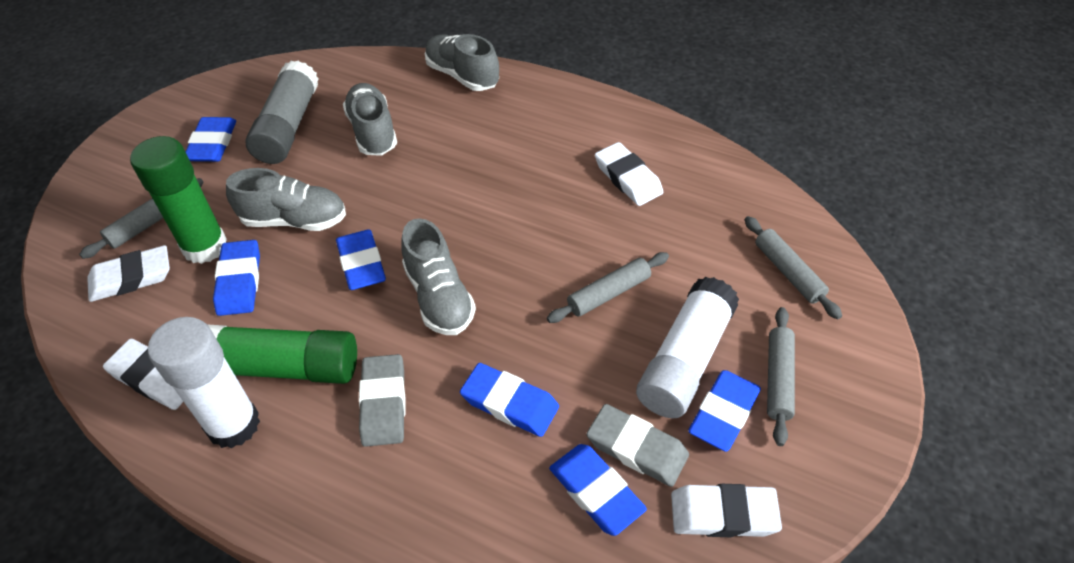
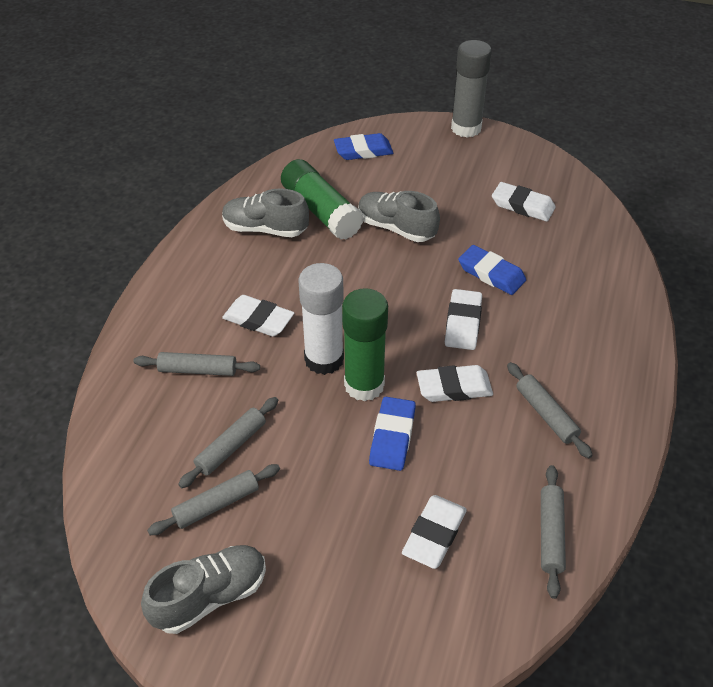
blue eraser: 6 -> 3
grey eraser: 2 -> 0
grey rolling pin: 4 -> 5
grey shoe: 4 -> 3
white eraser: 4 -> 5
white glue stick: 2 -> 1

